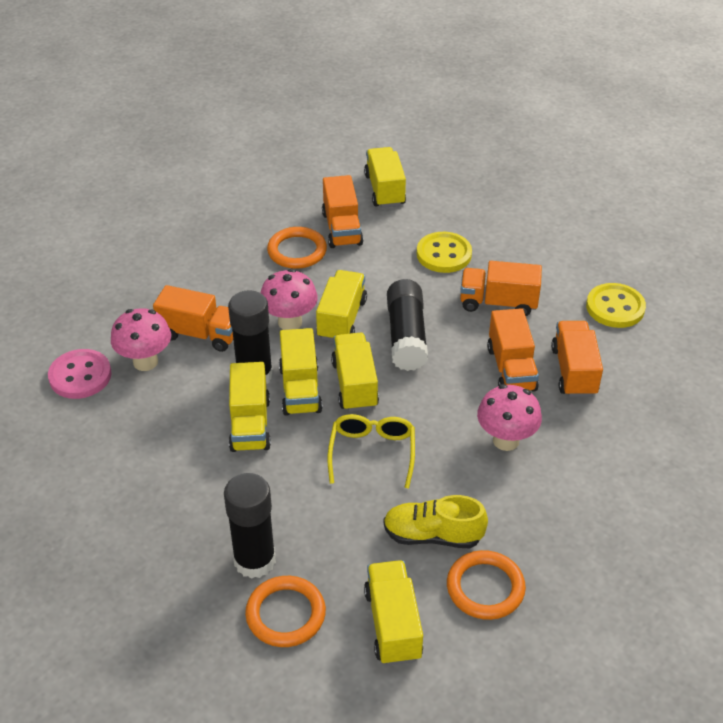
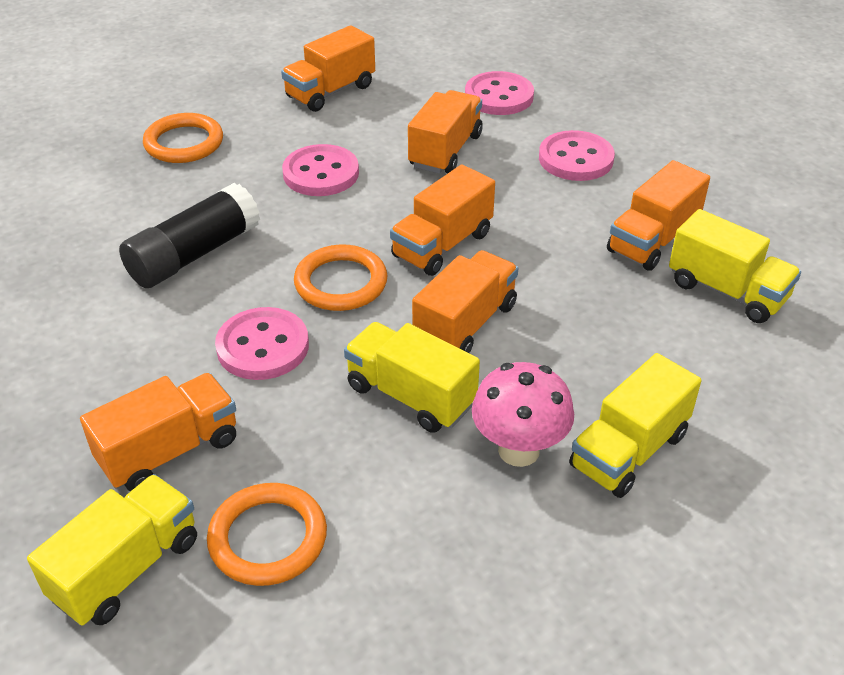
black glue stick: 3 -> 1
orange truck: 5 -> 6
pink button: 1 -> 4
pink mushroom: 3 -> 1
yellow button: 2 -> 0
yellow glasses: 1 -> 0
yellow shoe: 1 -> 0
yellow truck: 6 -> 4

